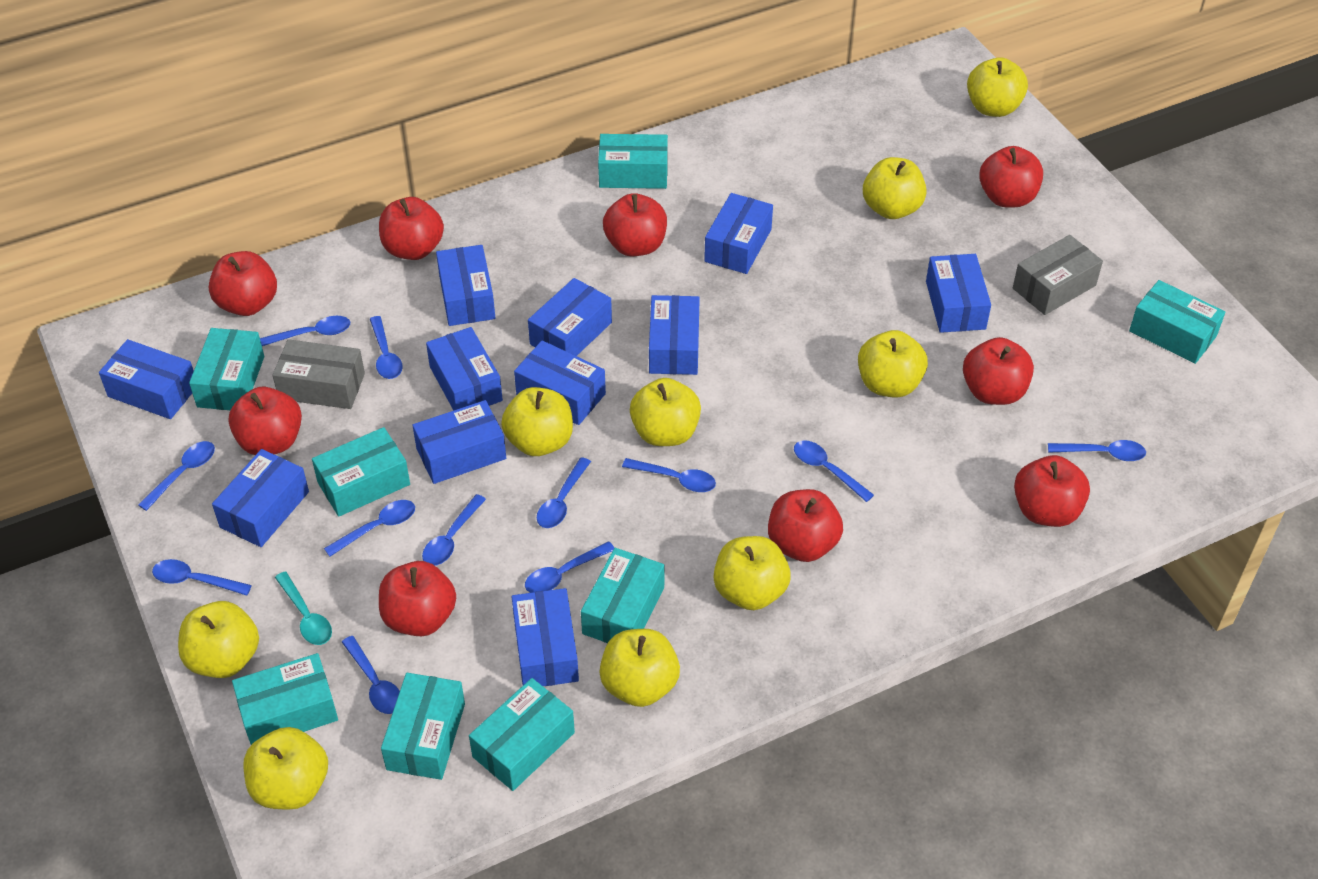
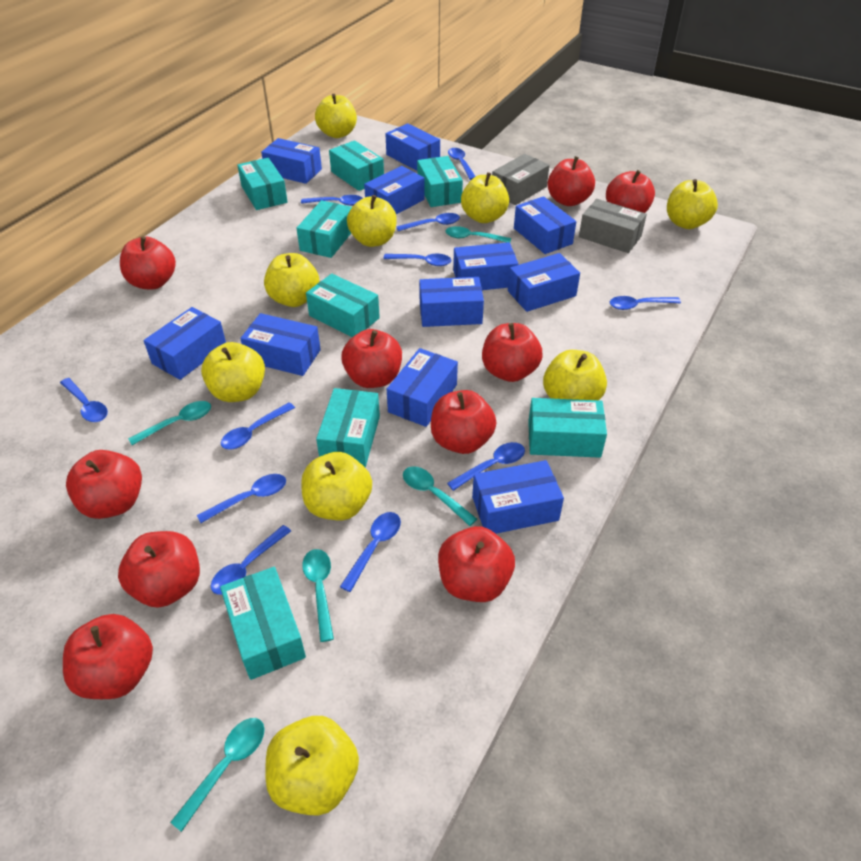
blue spoon: 12 -> 11
red apple: 9 -> 10
turquoise spoon: 1 -> 5

